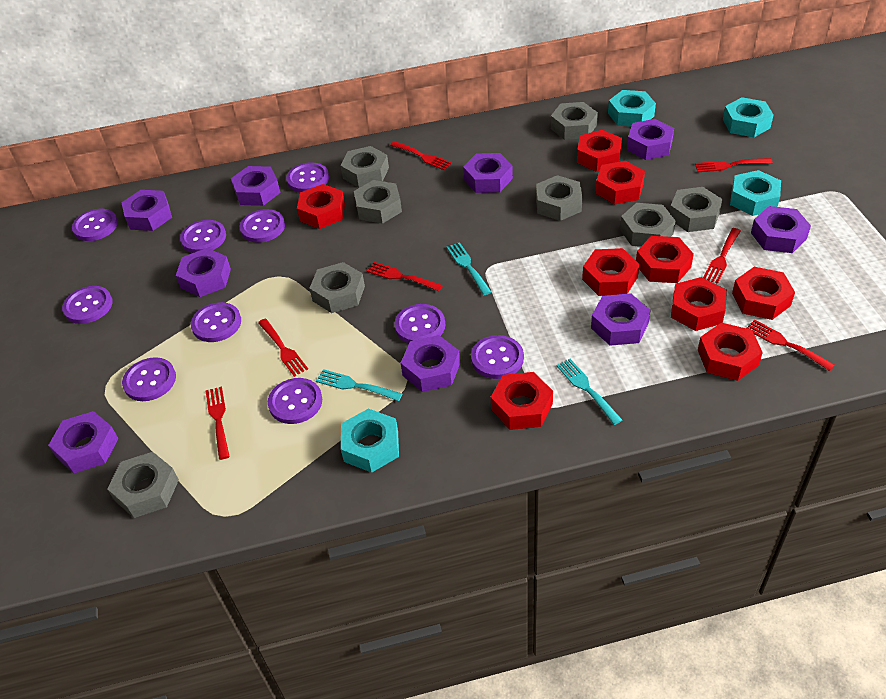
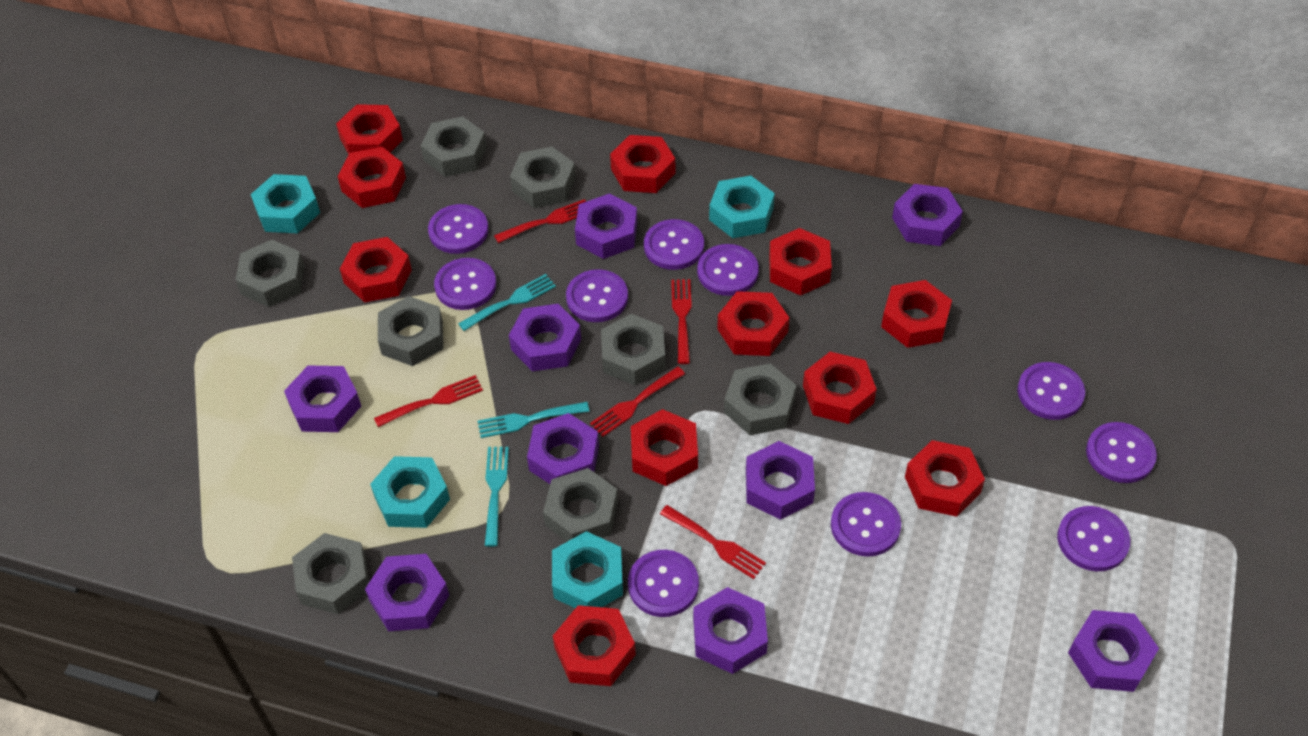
red fork: 7 -> 5
red nut: 9 -> 11

